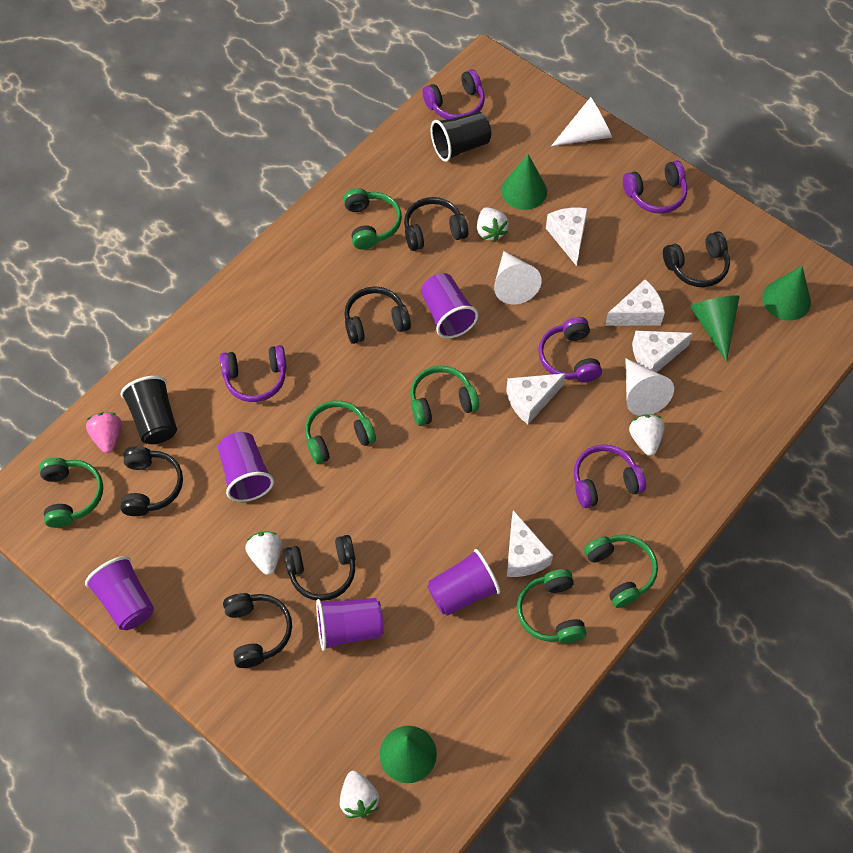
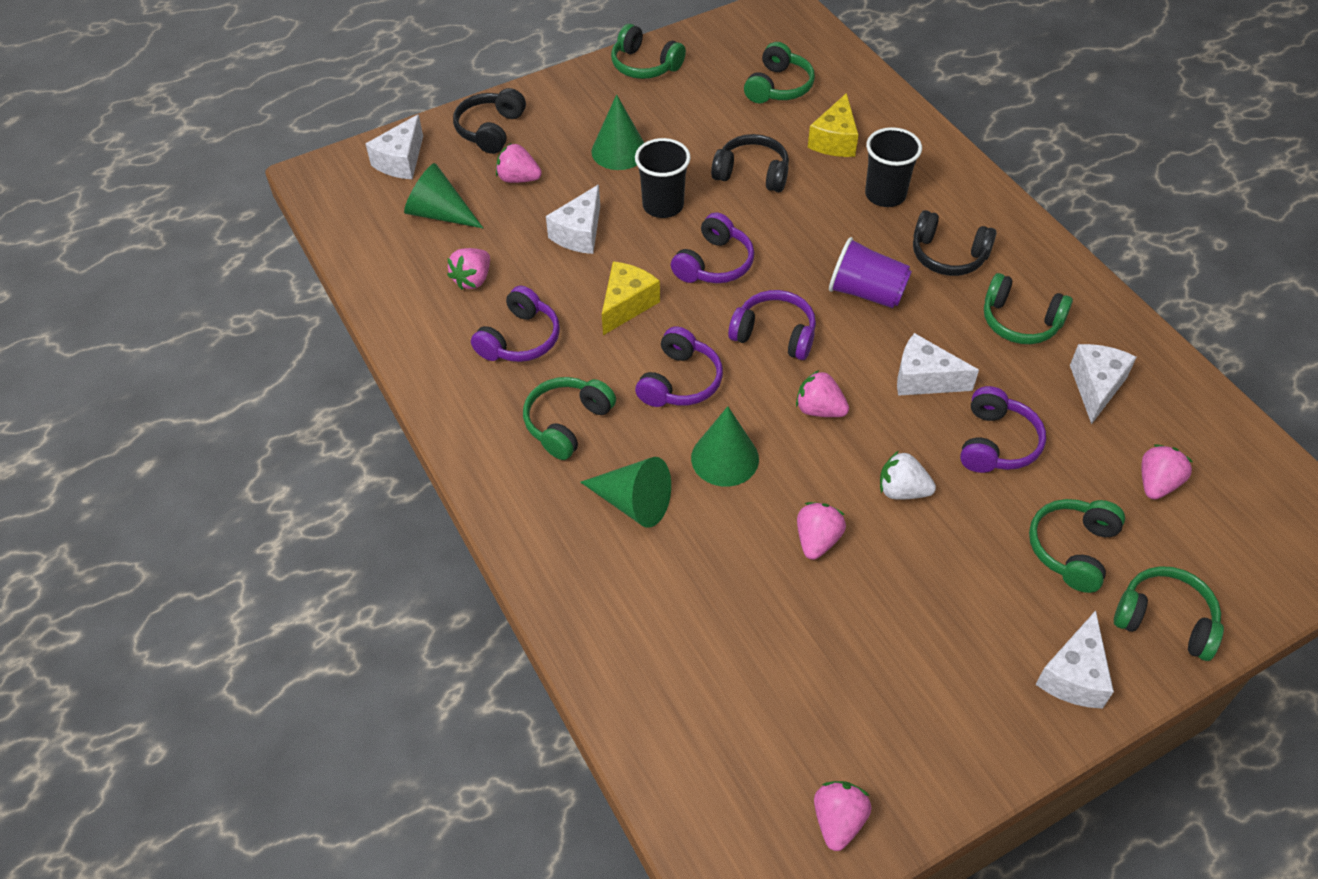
black headphones: 6 -> 3
pink strawberry: 1 -> 6
purple cup: 5 -> 1
white cone: 3 -> 0
white strawberry: 4 -> 1
yellow cheese: 0 -> 2

